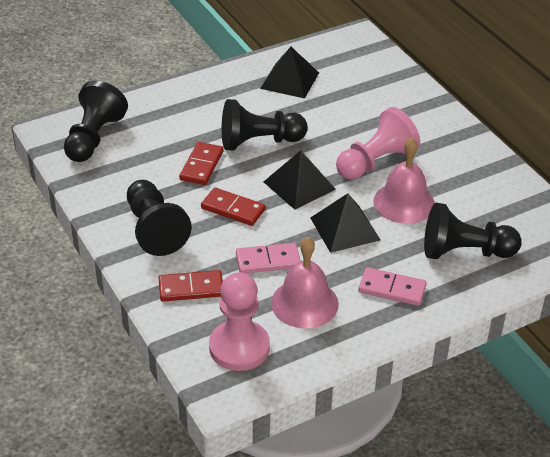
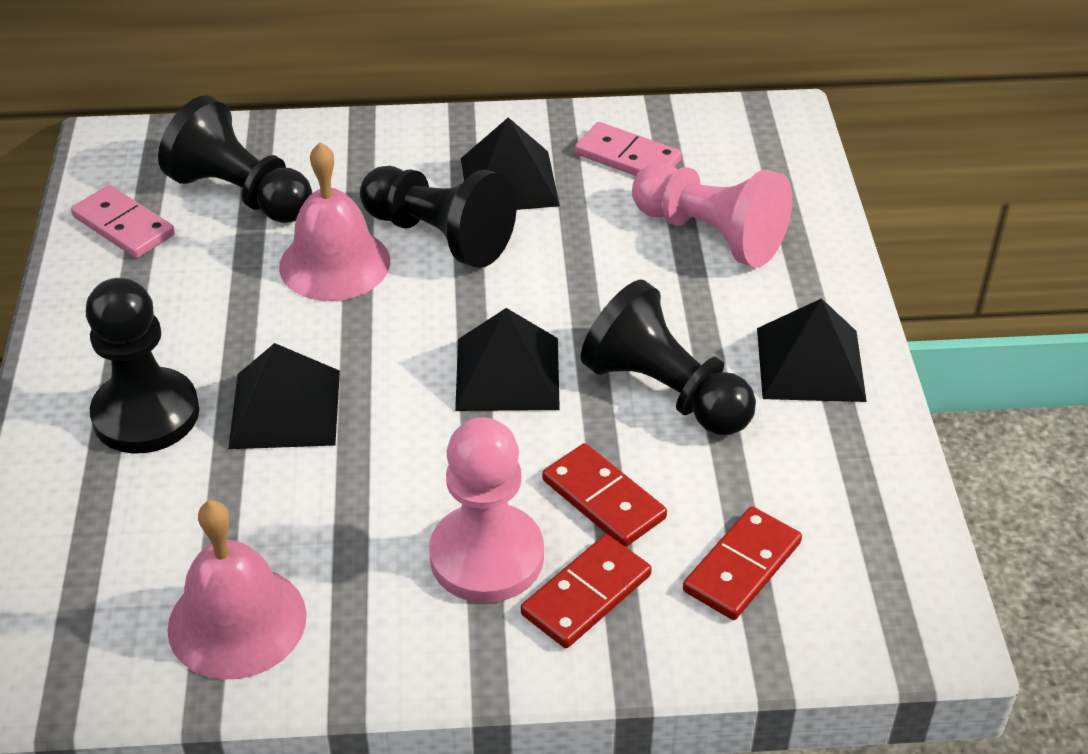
black pyramid: 3 -> 4

